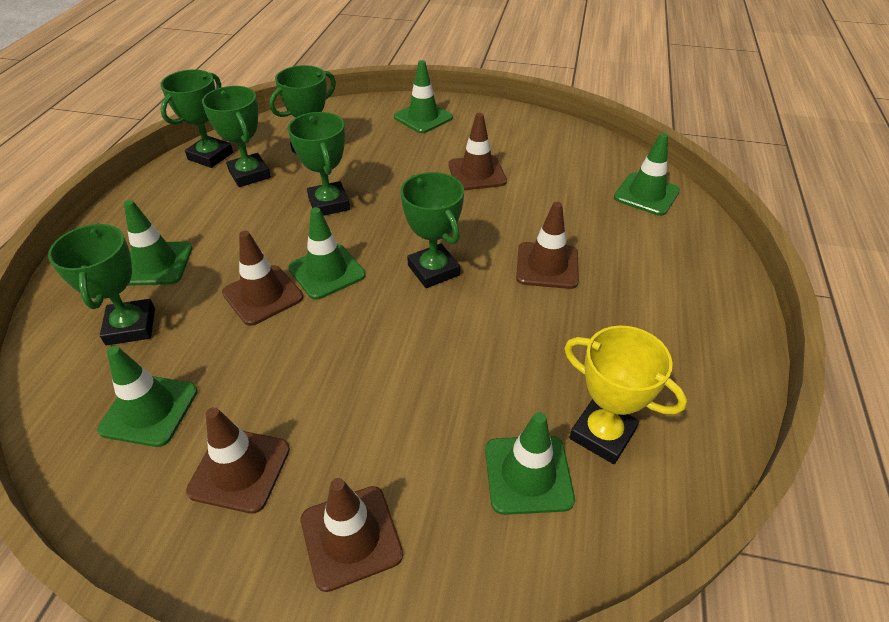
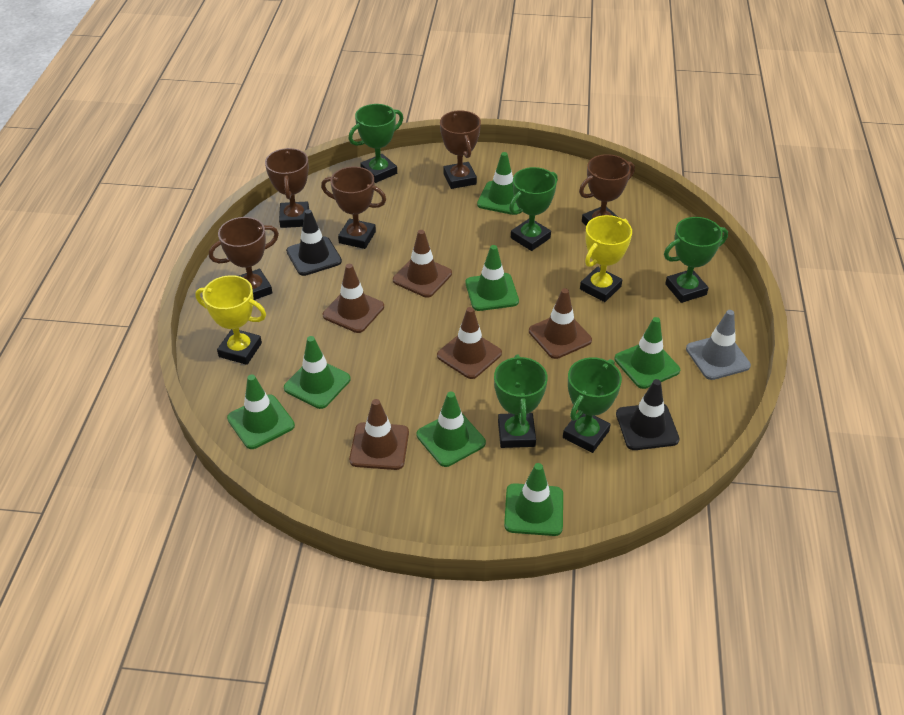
black traffic cone: 0 -> 2
brown trophy: 0 -> 5
green traffic cone: 6 -> 7
green trophy: 6 -> 5
grey traffic cone: 0 -> 1
yellow trophy: 1 -> 2

